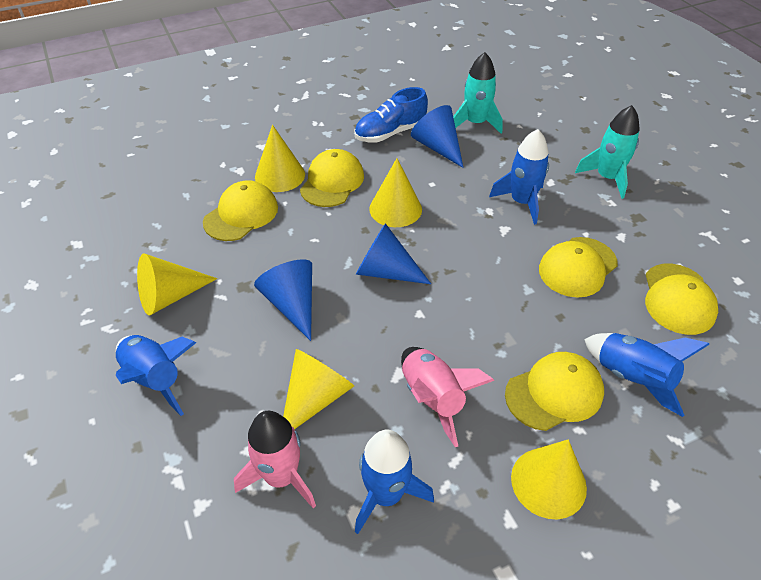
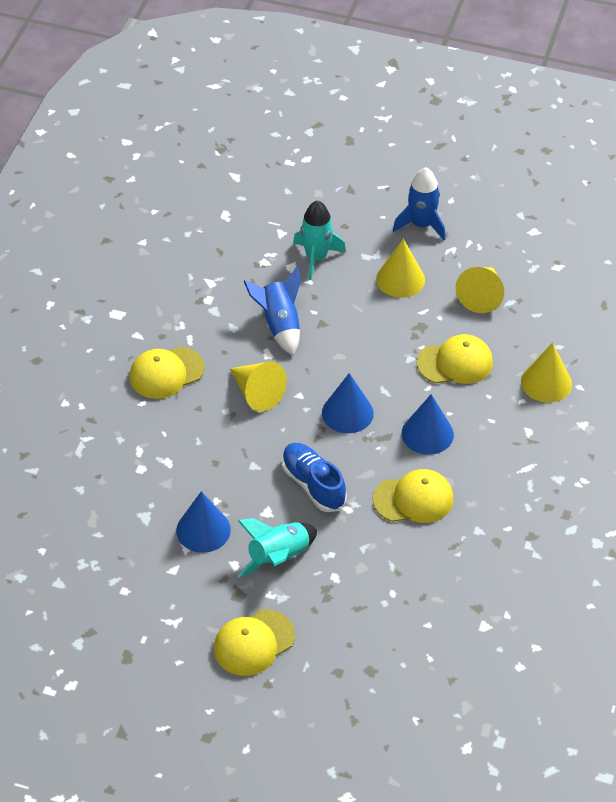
blue rocket: 4 -> 2
pink rocket: 2 -> 0
yellow cap: 5 -> 4
yellow cone: 5 -> 4

